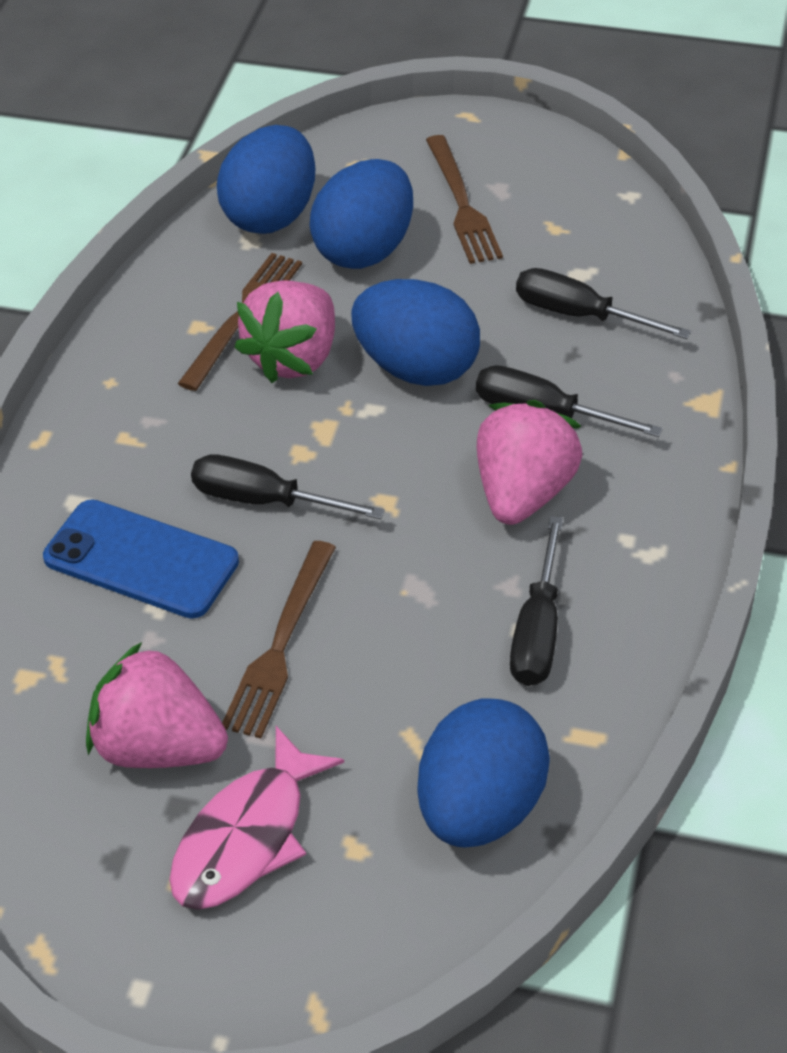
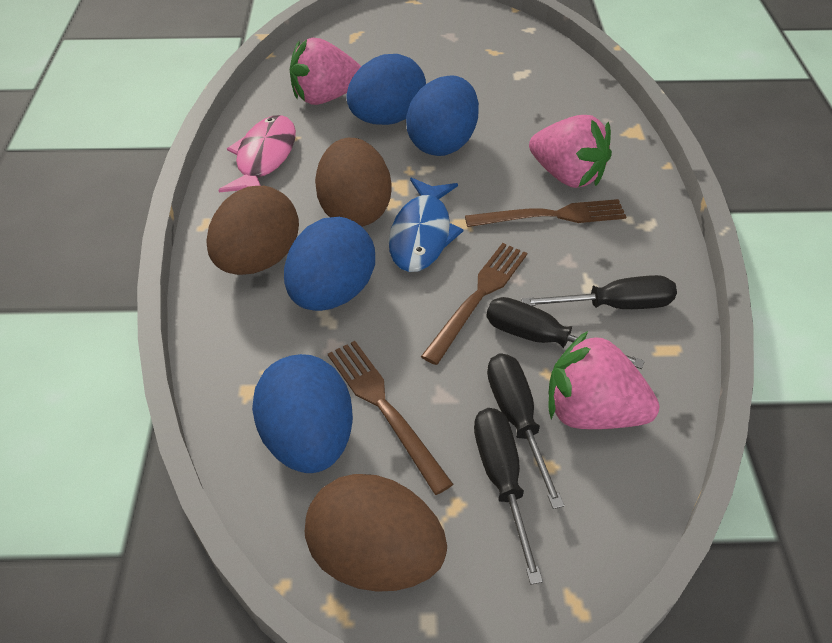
blue fish: 0 -> 1
blue phone: 1 -> 0
brown egg: 0 -> 3

